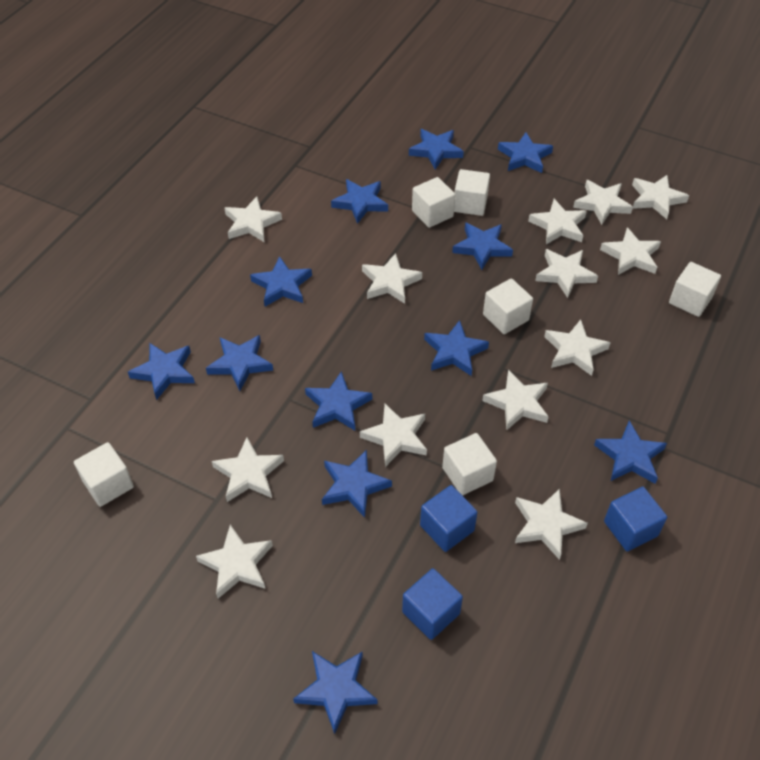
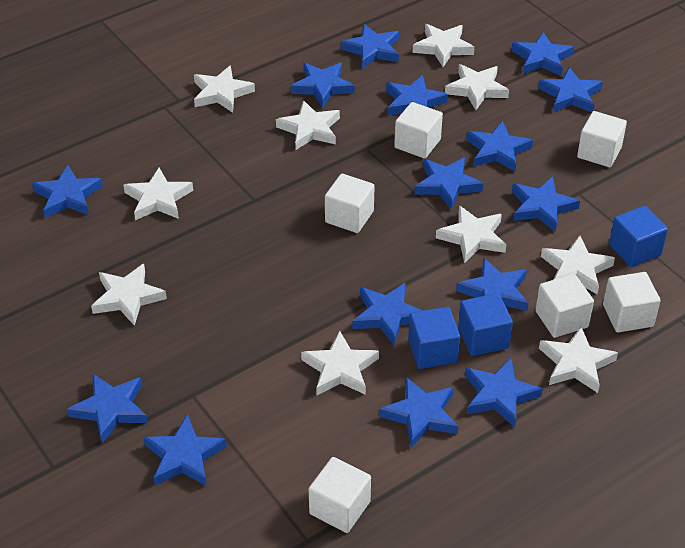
blue star: 12 -> 15
white star: 13 -> 10

